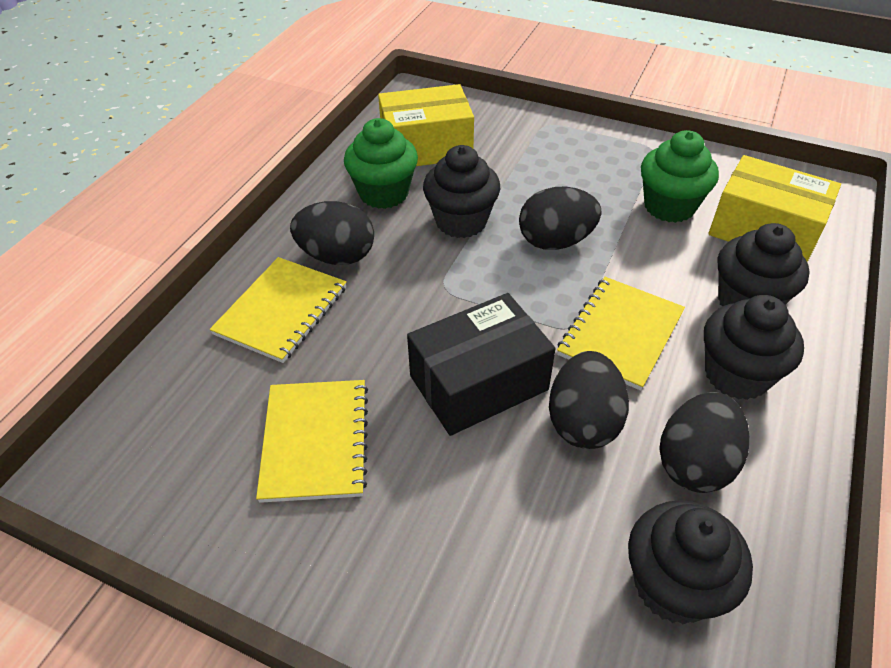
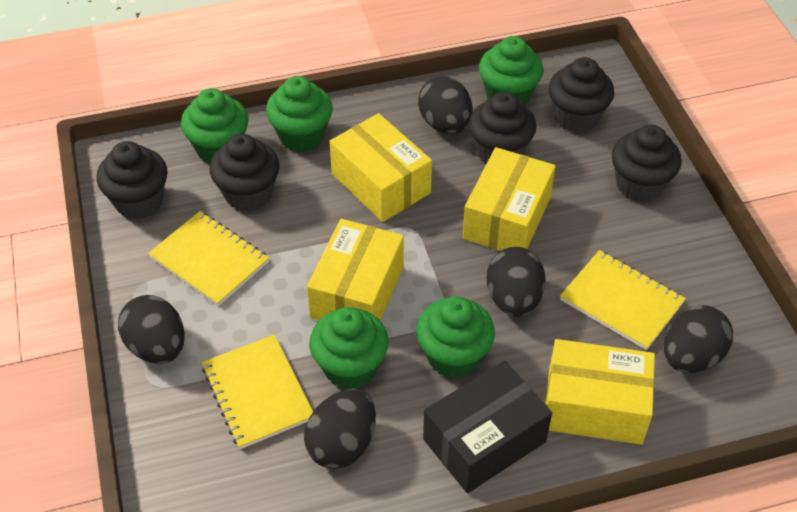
black cupcake: 4 -> 5
black egg: 4 -> 5
green cupcake: 2 -> 5
yellow box: 2 -> 4

